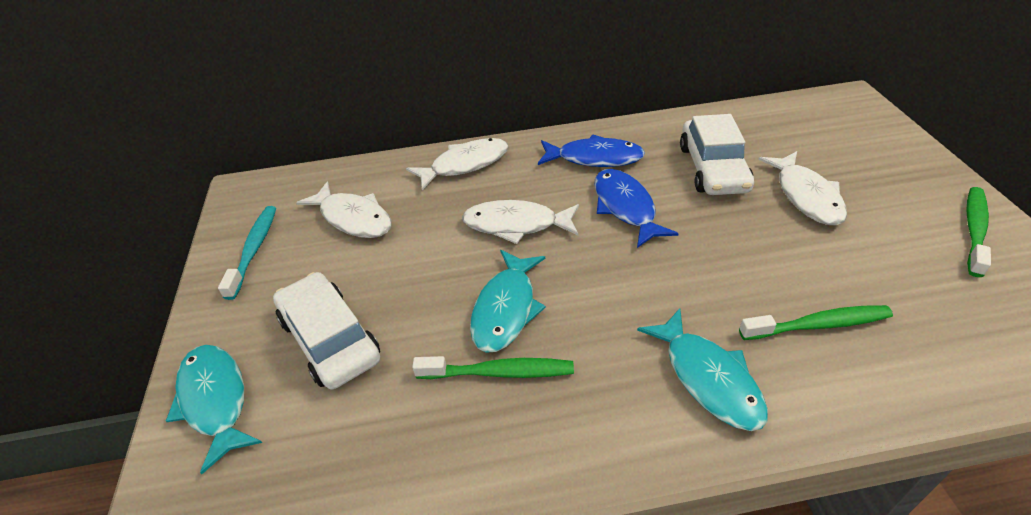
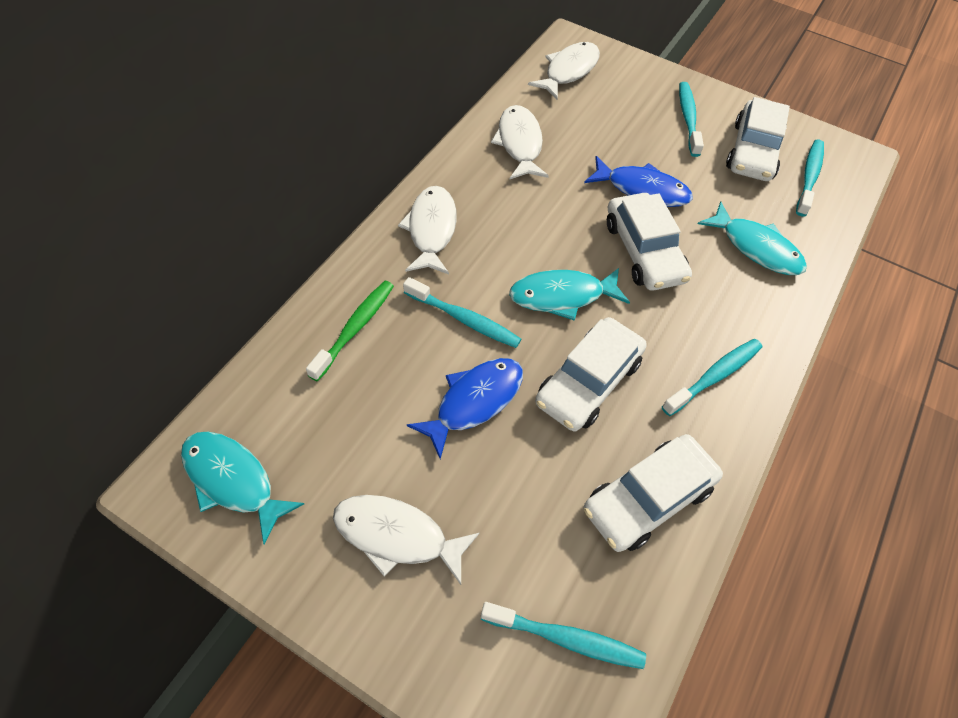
green toothbrush: 3 -> 1
turquoise toothbrush: 1 -> 5
white car: 2 -> 4

